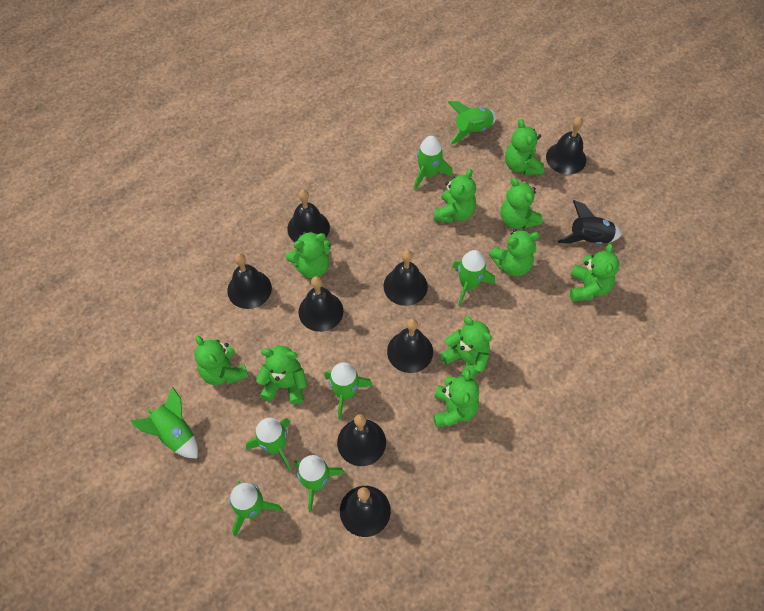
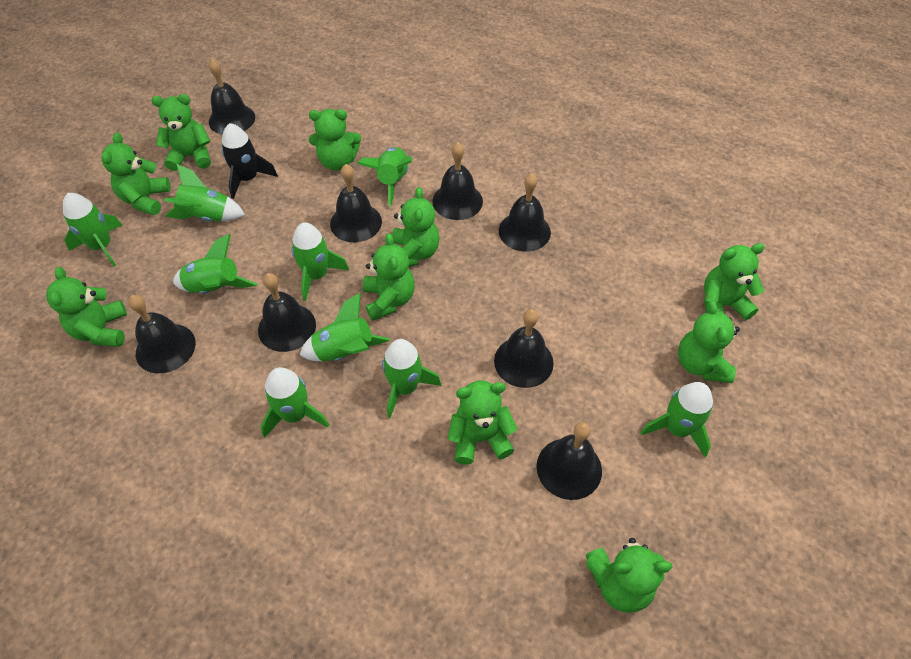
green rocket: 8 -> 9

